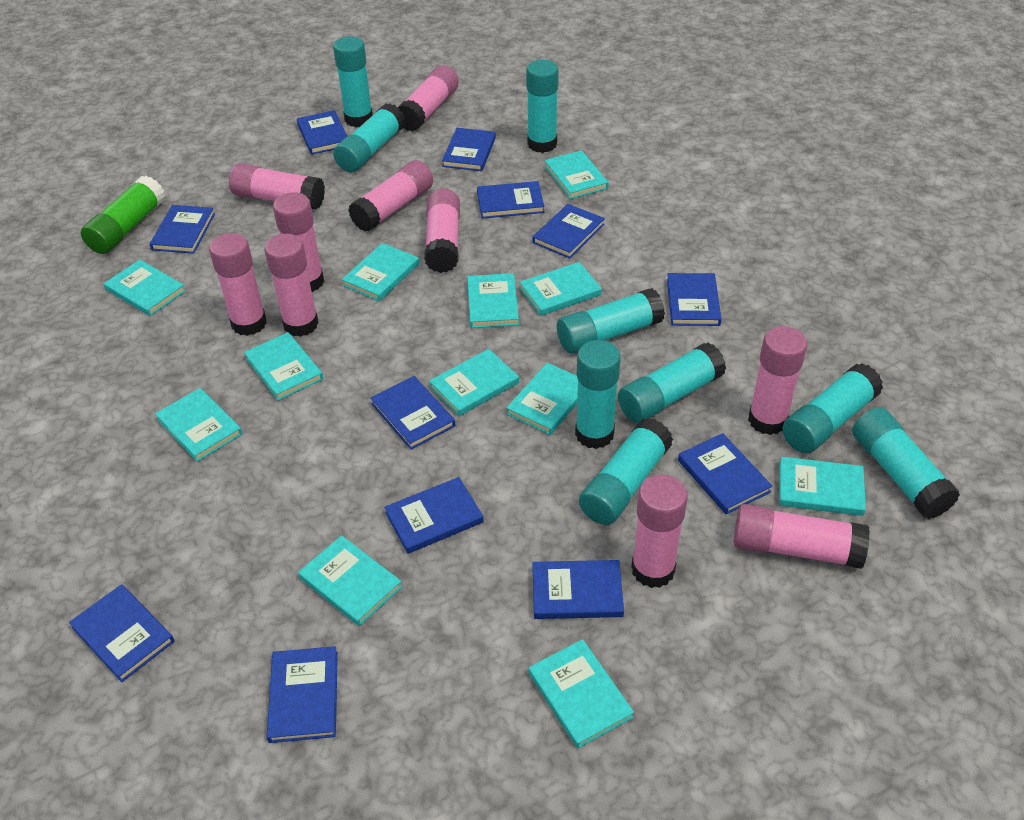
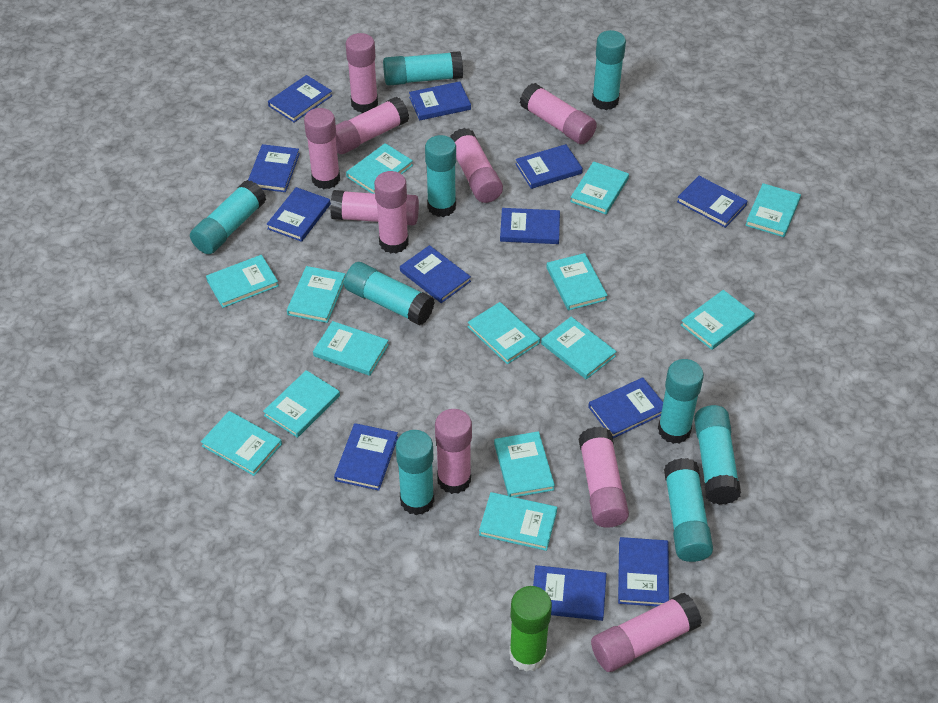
turquoise book: 12 -> 14

